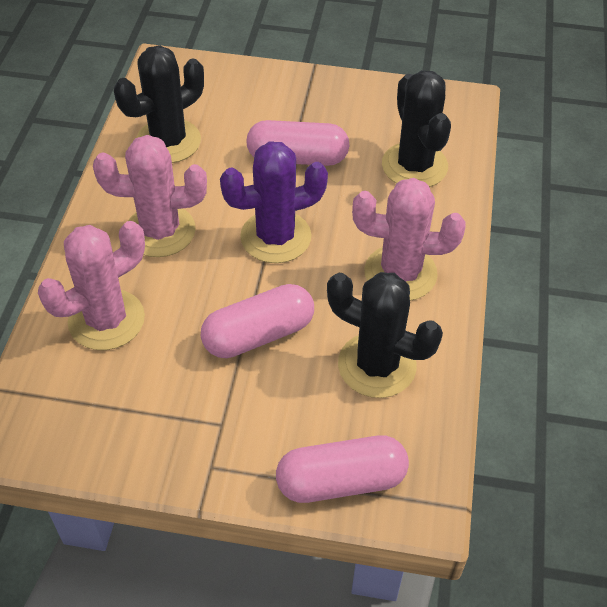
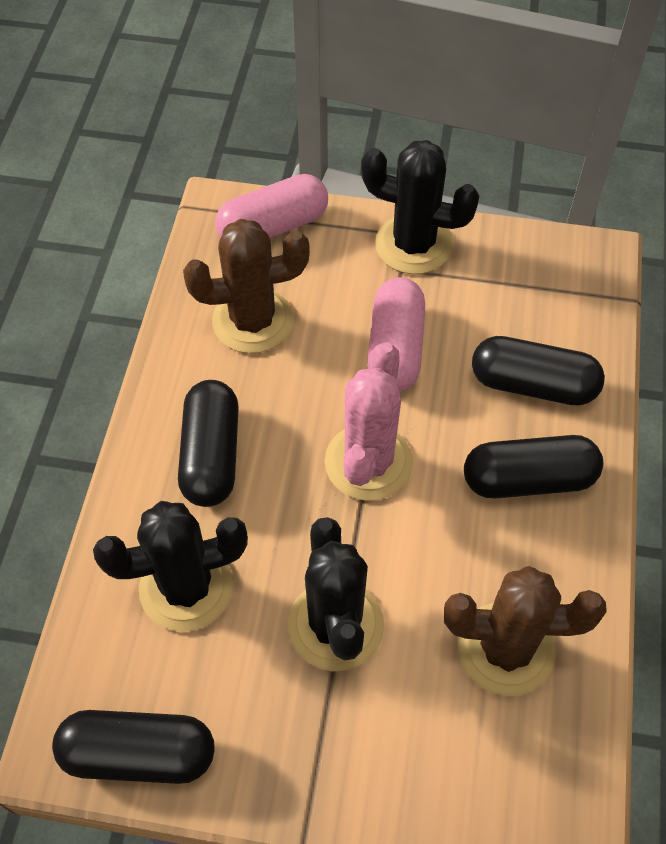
black capsule: 0 -> 4
brown cactus: 0 -> 2
pink cactus: 3 -> 1
pink capsule: 3 -> 2
purple cactus: 1 -> 0

